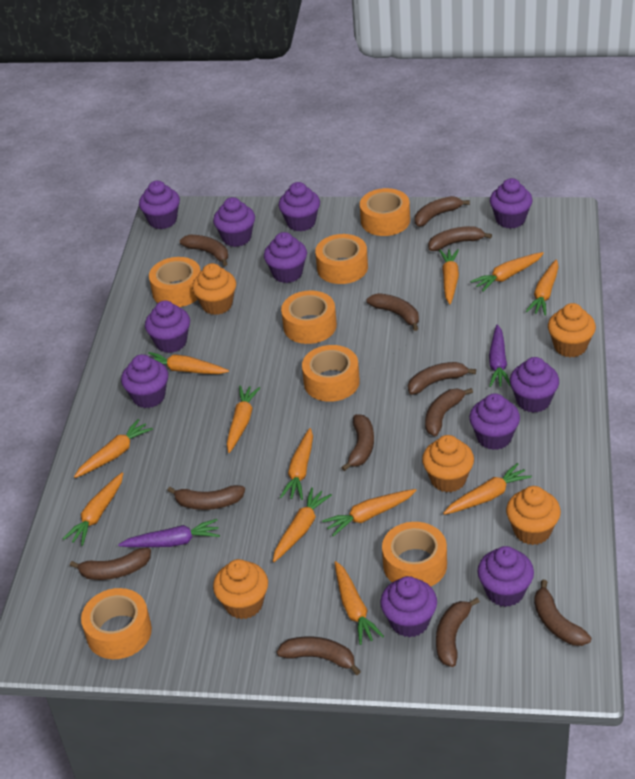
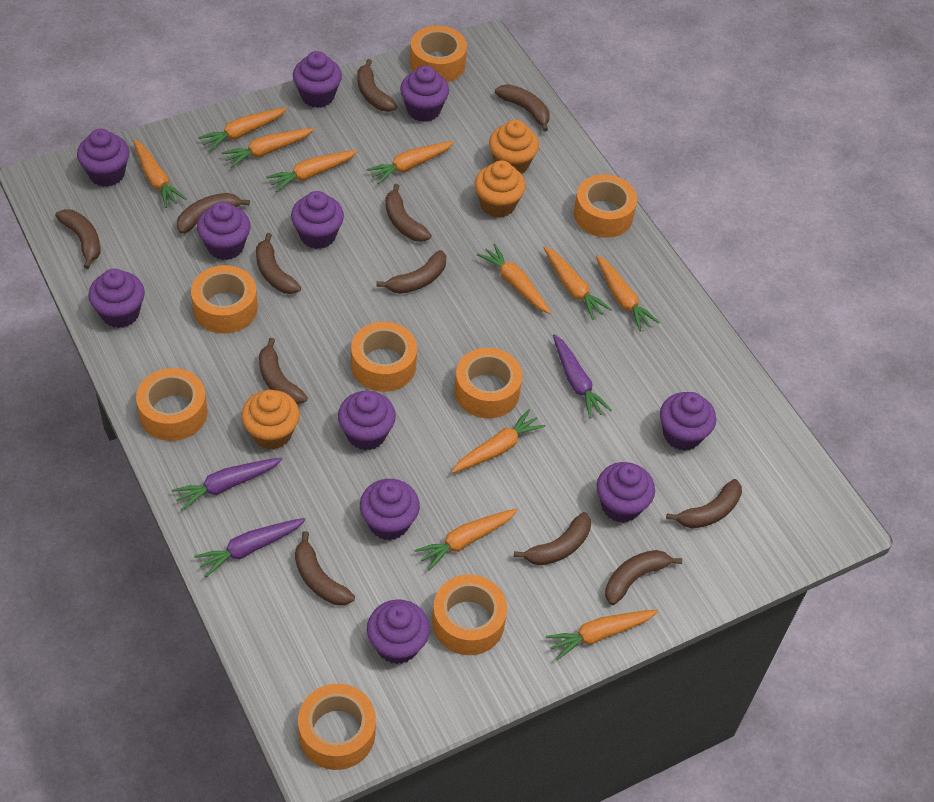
orange carrot: 12 -> 11
orange cupcake: 5 -> 3
orange tape: 7 -> 8
purple carrot: 2 -> 3

